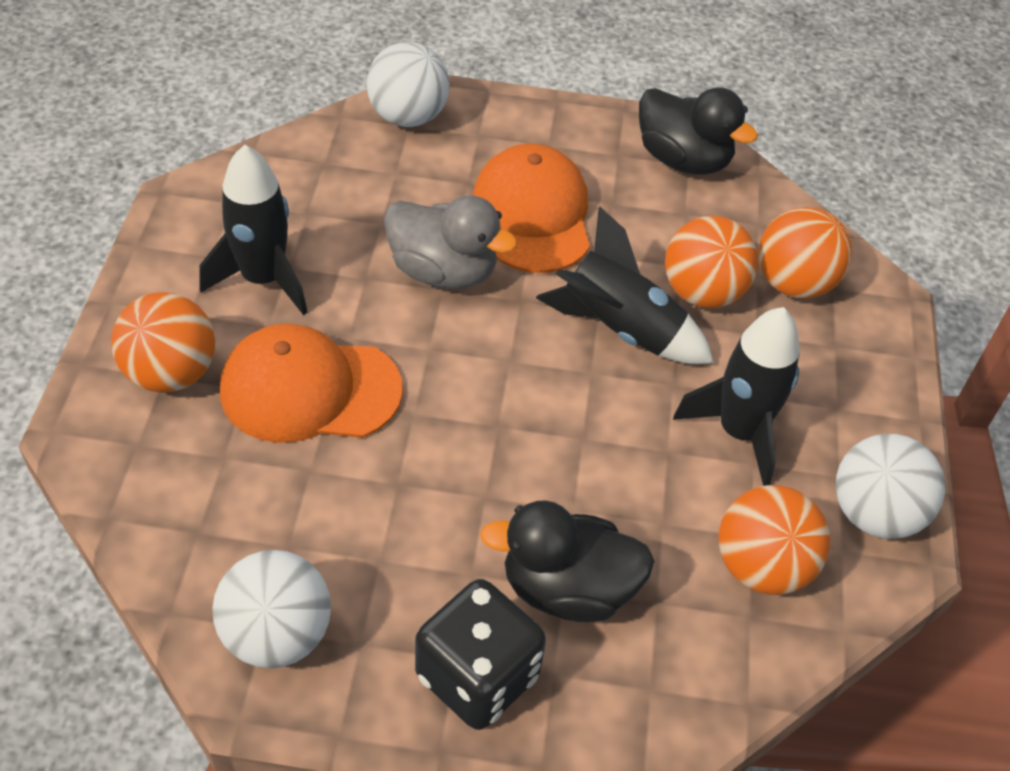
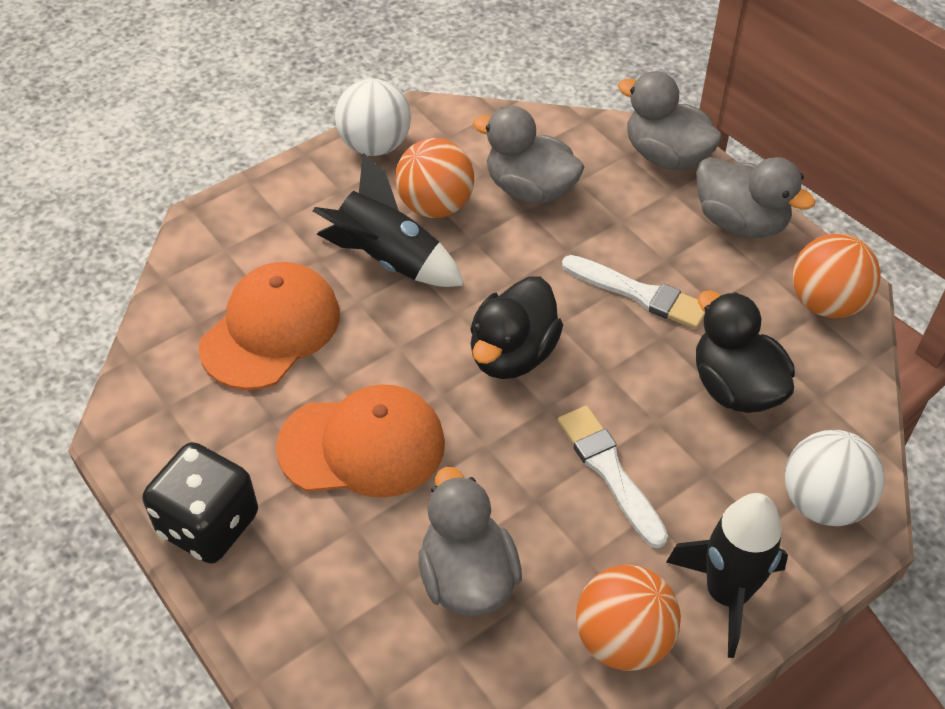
black rocket: 3 -> 2
grey duck: 1 -> 4
orange ball: 4 -> 3
white ball: 3 -> 2
white brush: 0 -> 2

